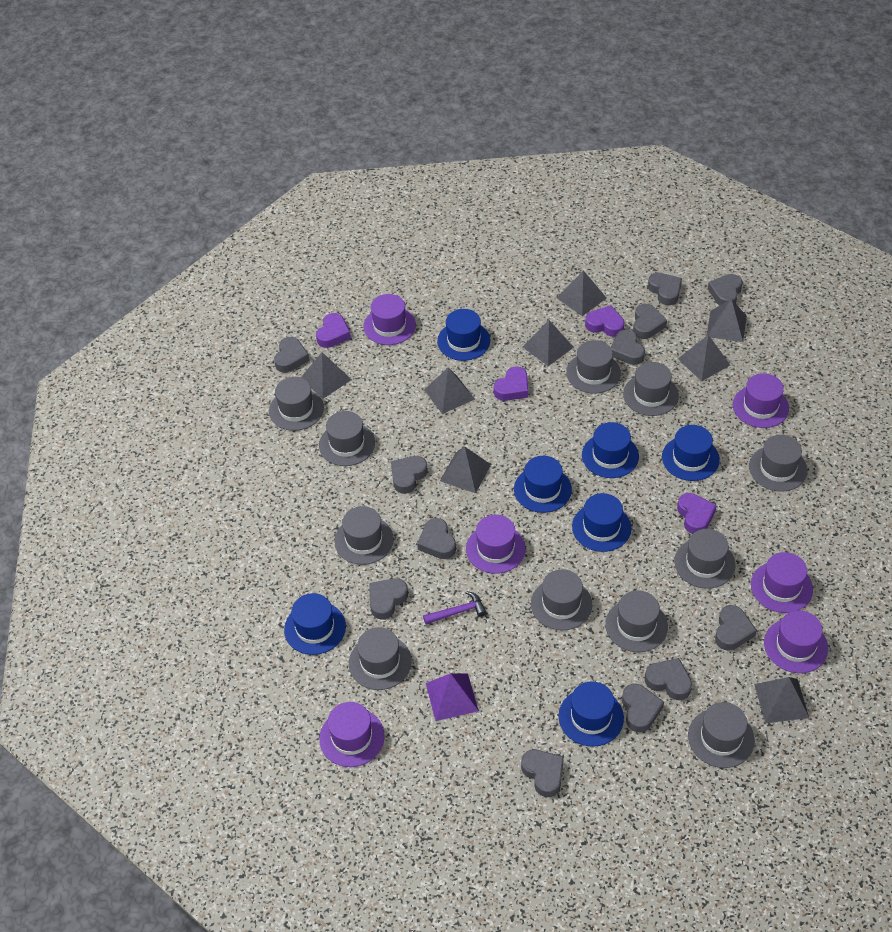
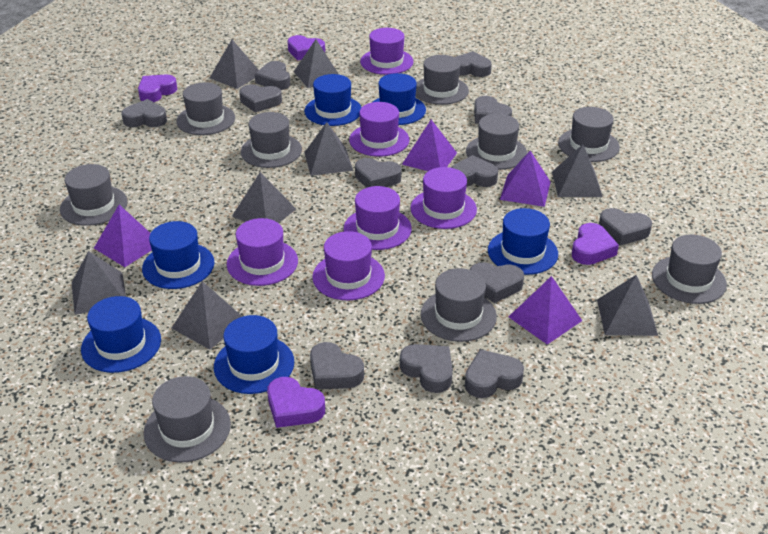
blue hat: 7 -> 6
grey hat: 11 -> 9
purple hammer: 1 -> 0
purple pyramid: 1 -> 4

